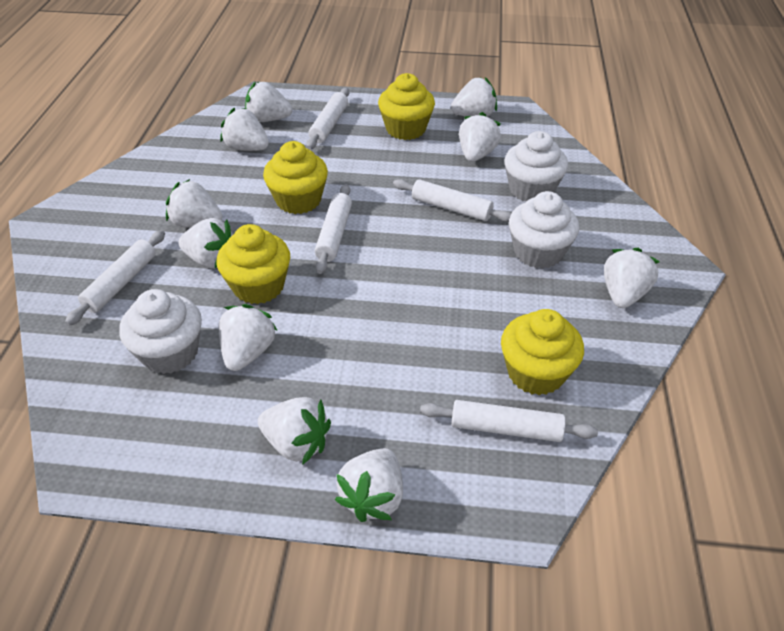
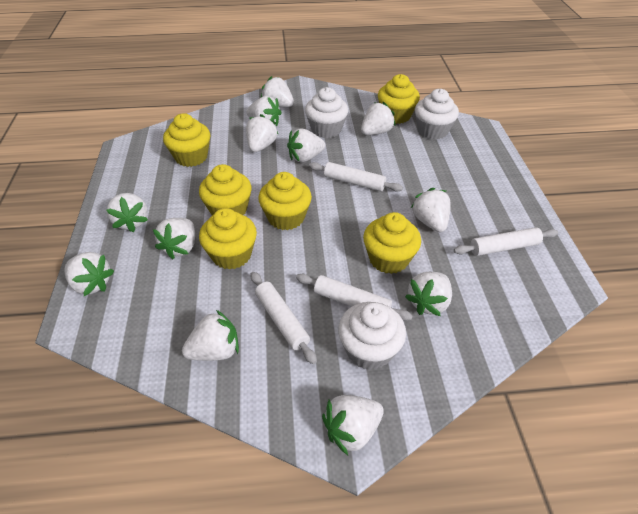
white rolling pin: 5 -> 4
white strawberry: 10 -> 12
yellow cupcake: 4 -> 6

